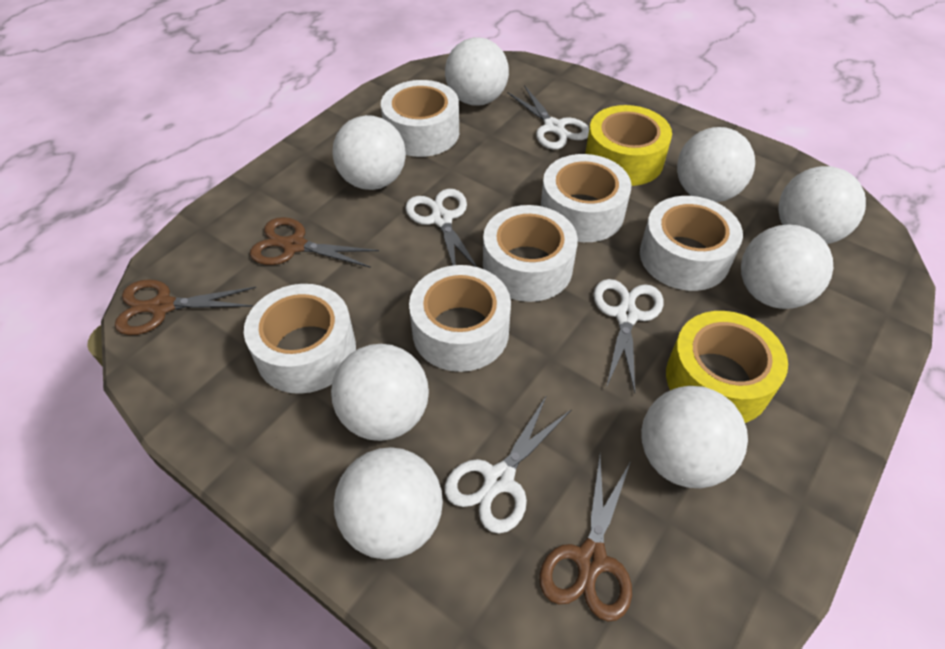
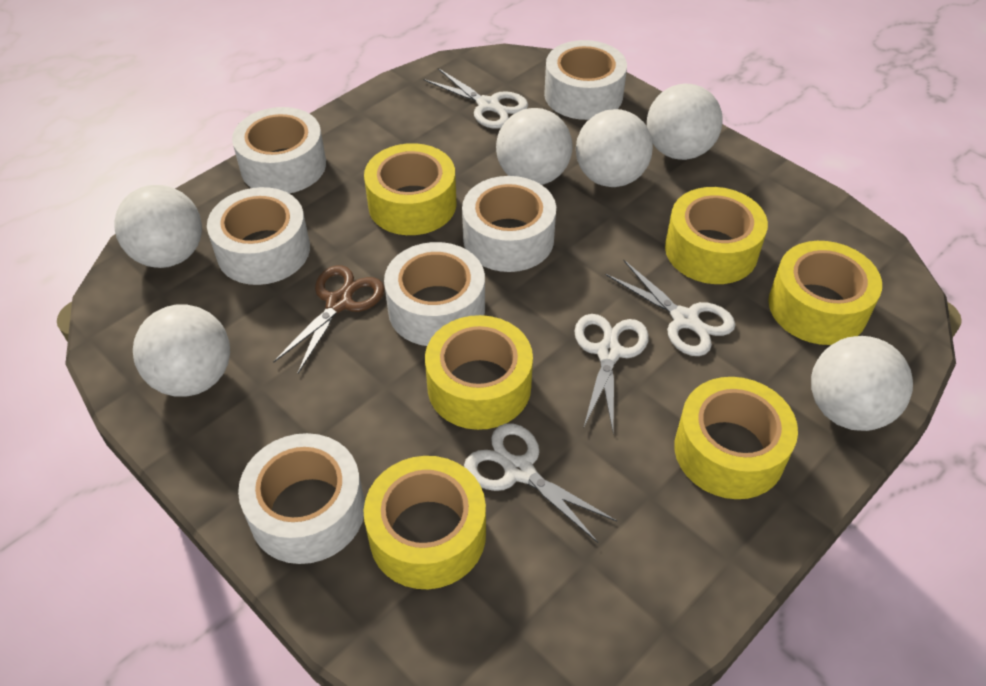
brown scissors: 3 -> 1
white ball: 8 -> 6
yellow tape: 2 -> 6

